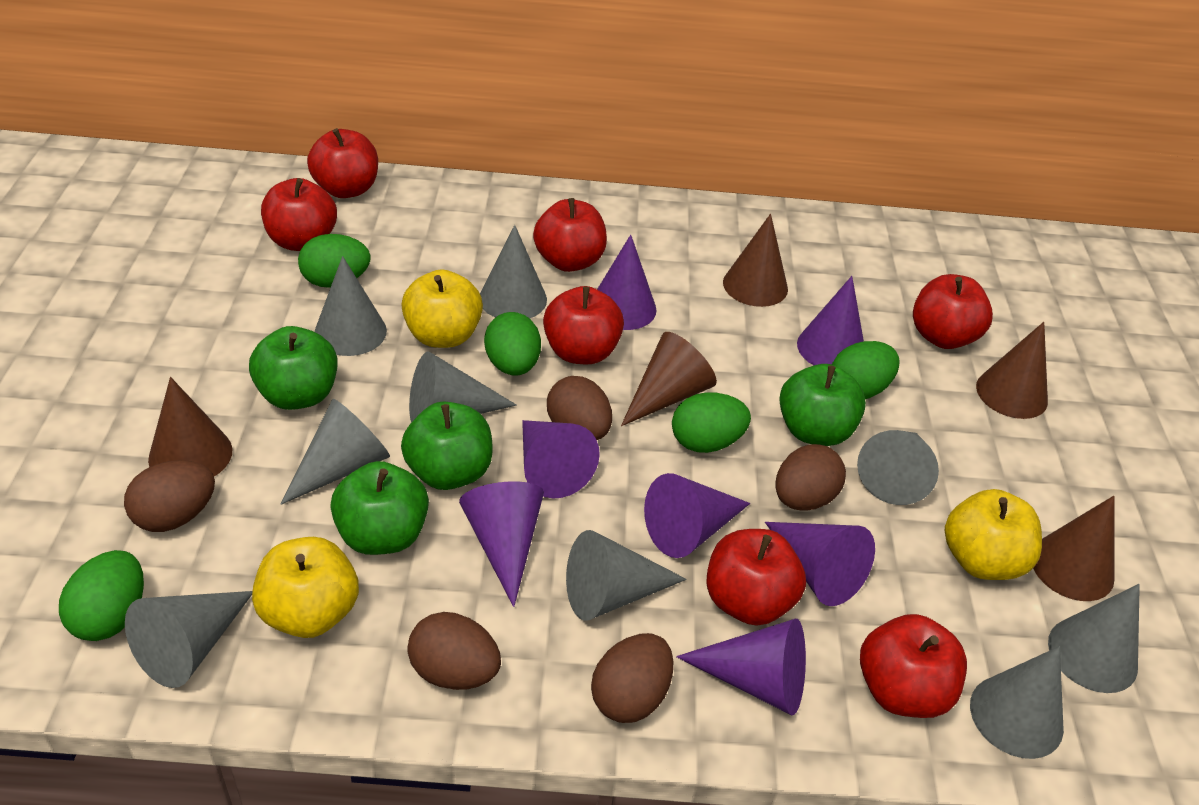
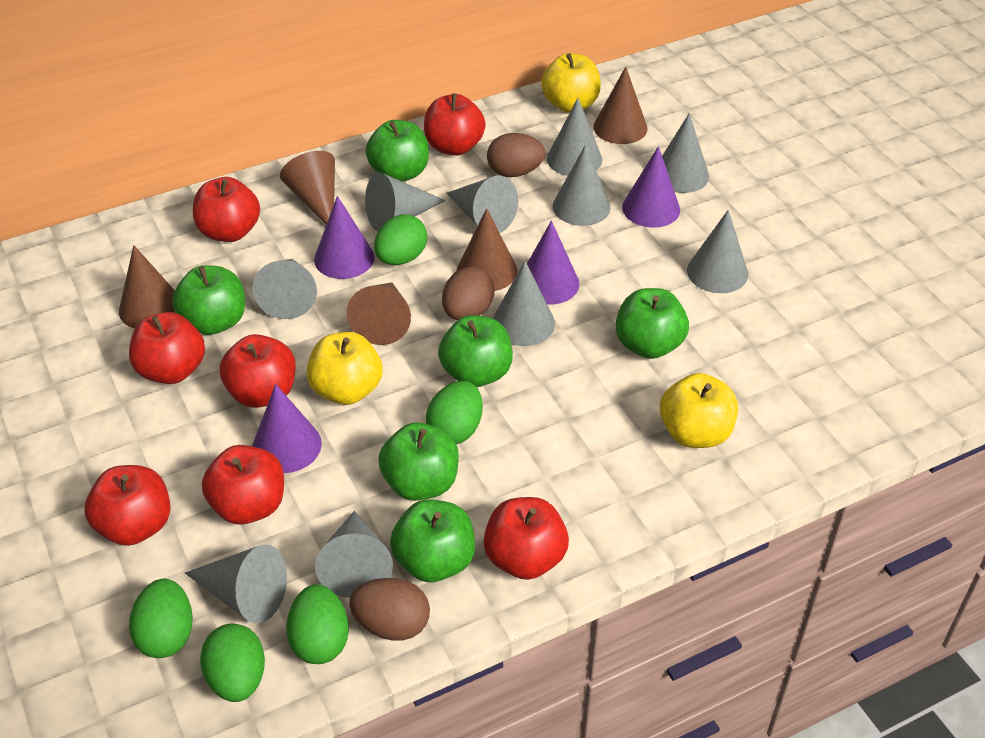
brown egg: 5 -> 3
green apple: 4 -> 6
grey cone: 9 -> 10
purple cone: 7 -> 4

